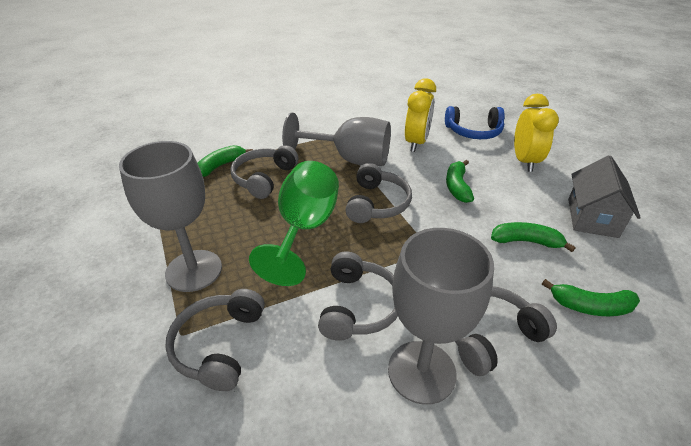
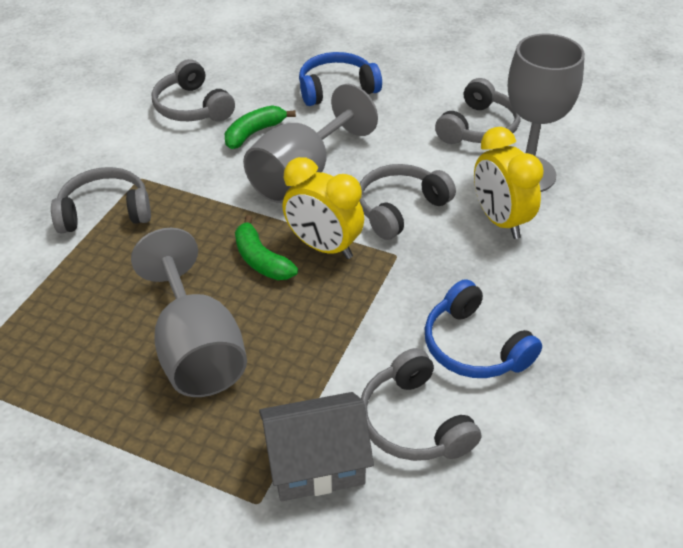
blue headphones: 1 -> 2
green banana: 4 -> 2
green goblet: 1 -> 0

